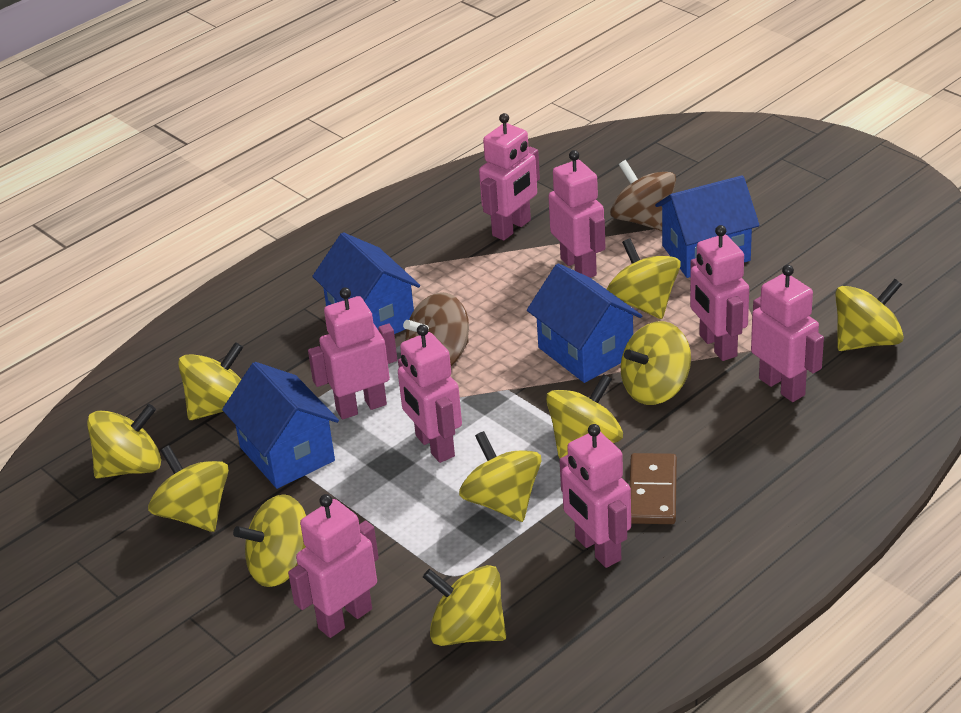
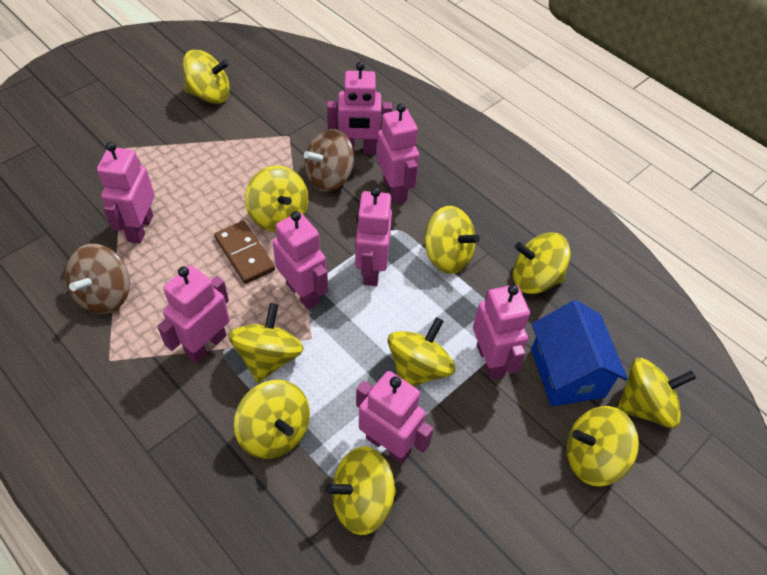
blue house: 4 -> 1

